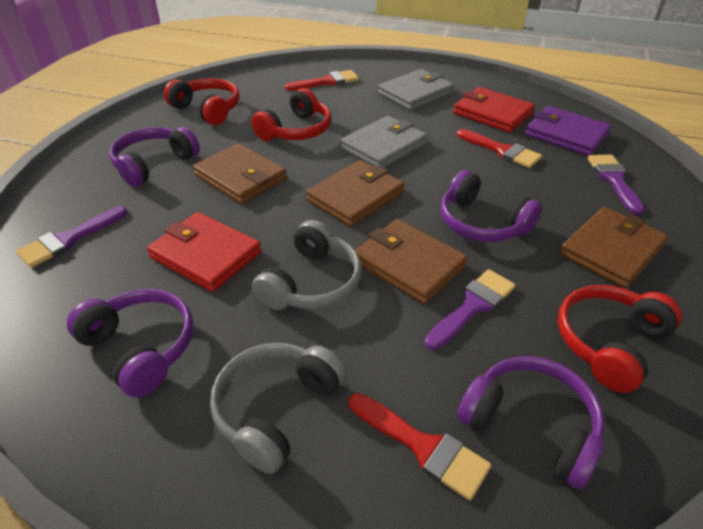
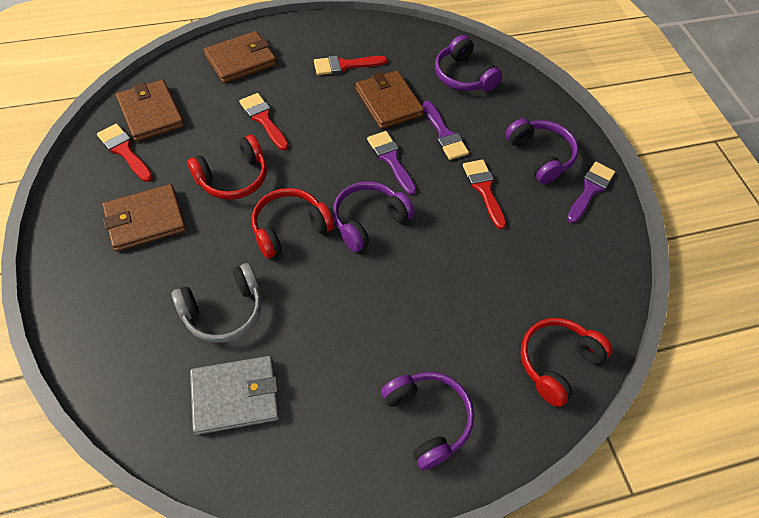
grey headphones: 2 -> 1
grey wallet: 2 -> 1
purple wallet: 1 -> 0
red brush: 3 -> 4
red wallet: 2 -> 0

